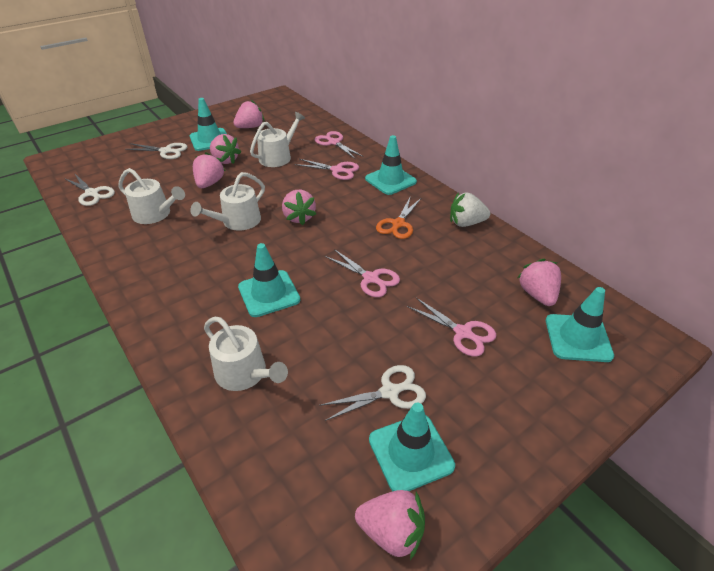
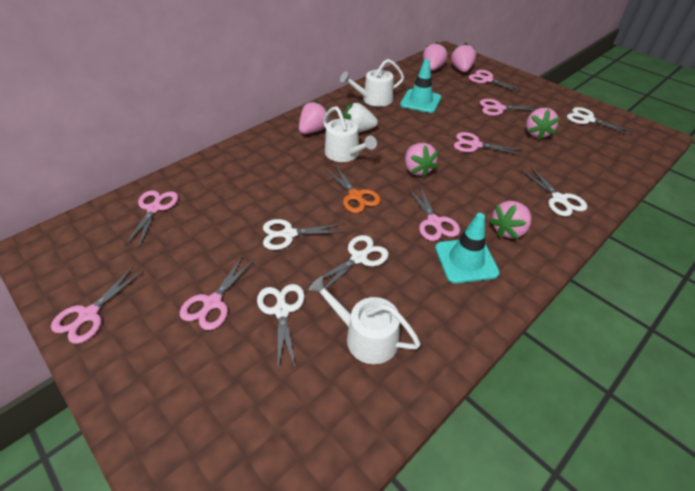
pink scissors: 4 -> 7
turquoise traffic cone: 5 -> 2
white scissors: 3 -> 5
white watering can: 4 -> 3

